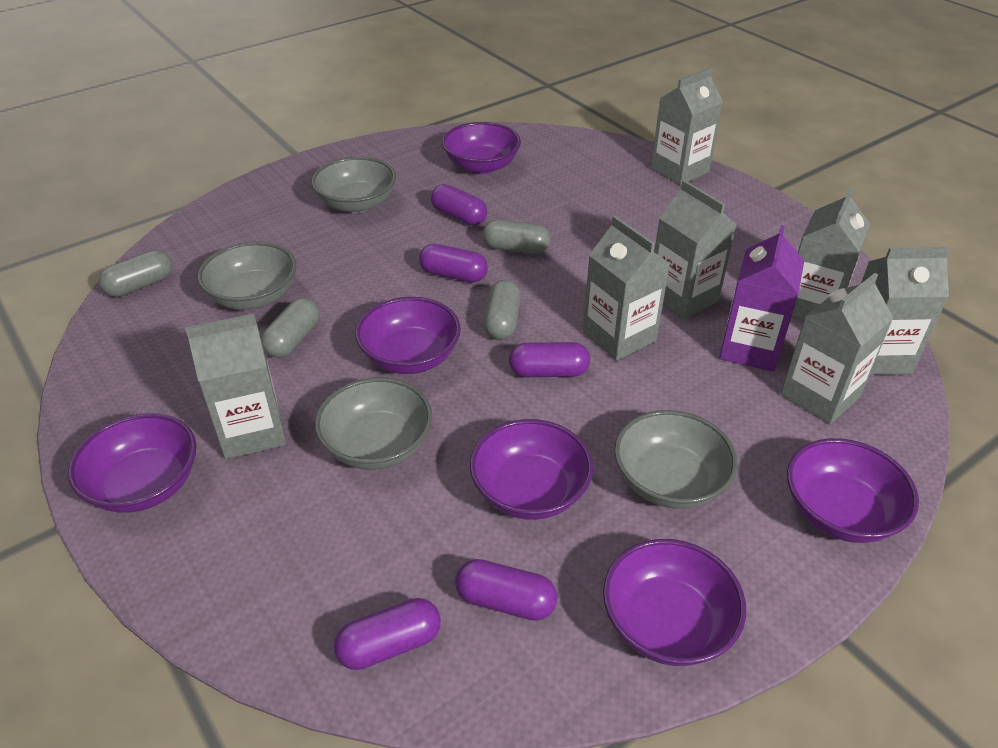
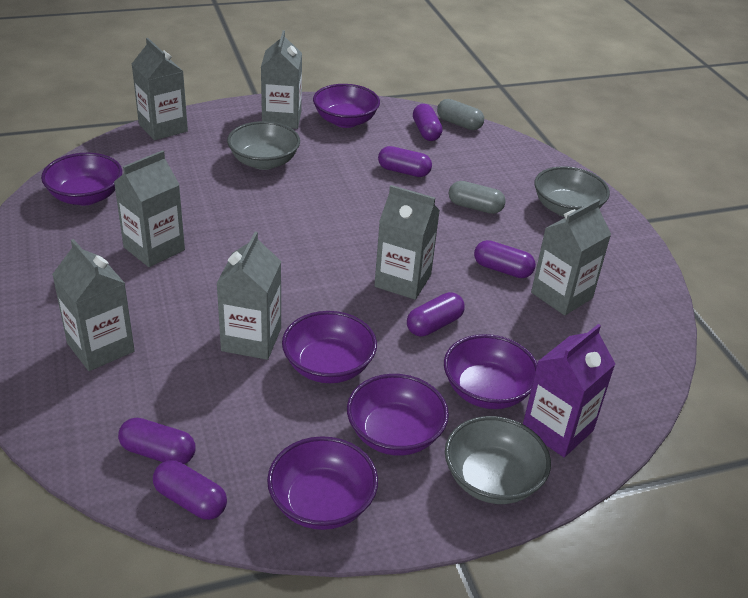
grey bowl: 4 -> 3
grey capsule: 4 -> 2
purple capsule: 5 -> 6

